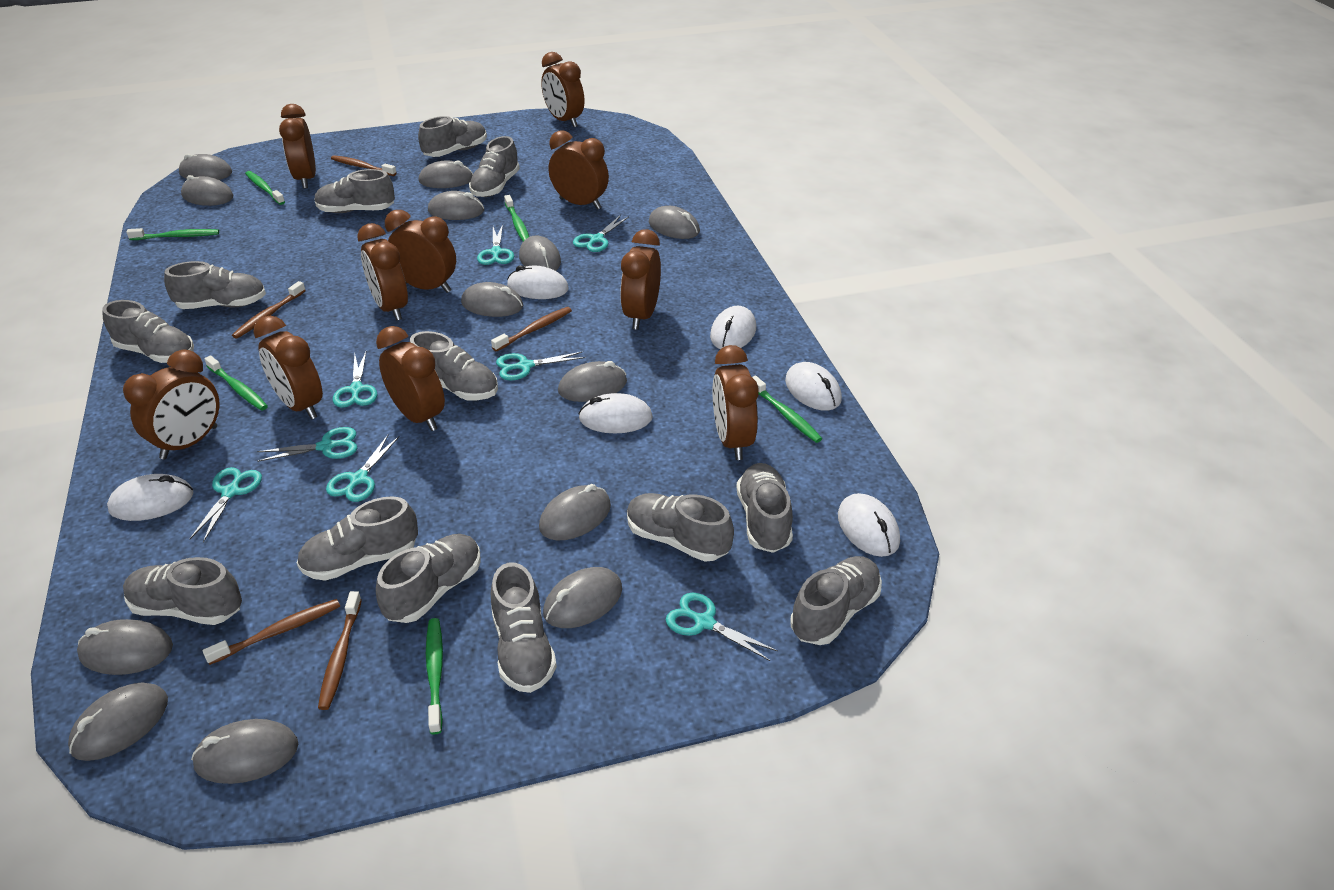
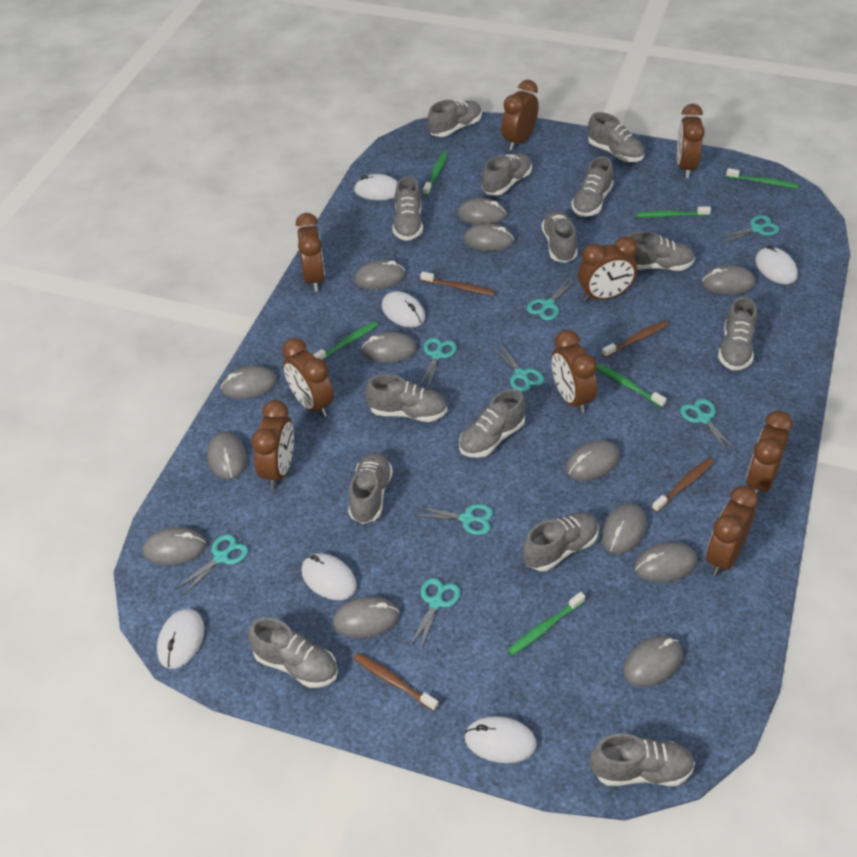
brown clock: 10 -> 9
brown toothbrush: 5 -> 4
grey shoe: 13 -> 14

